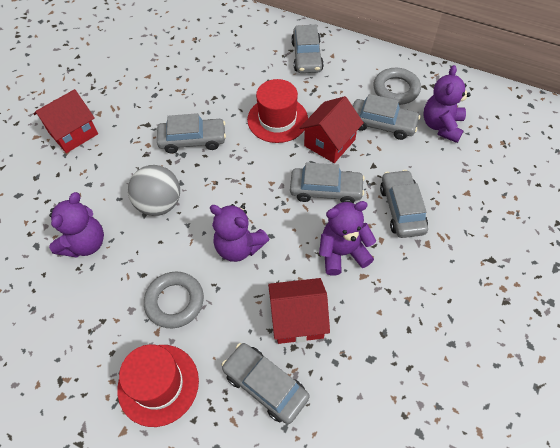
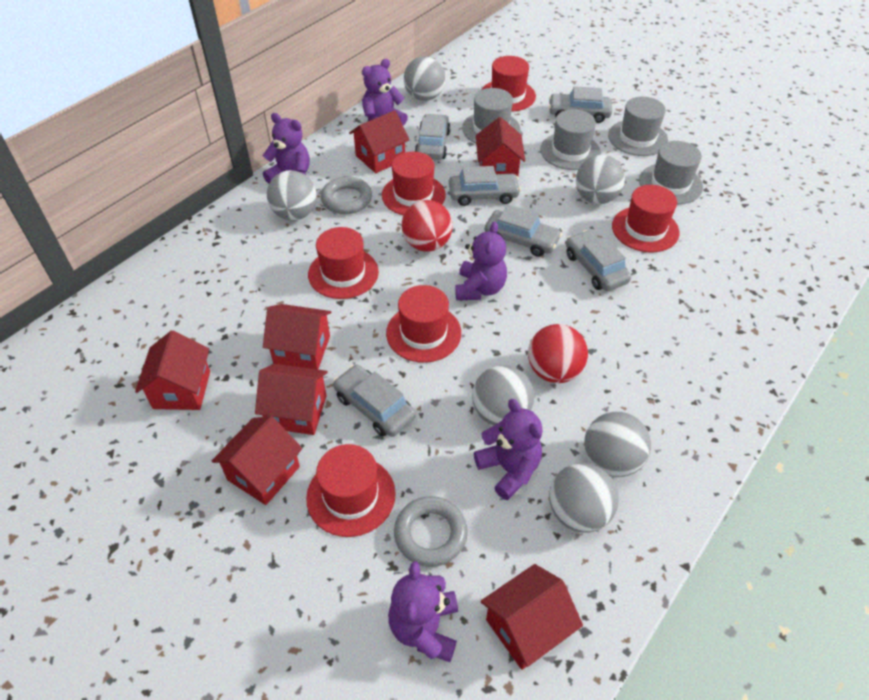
grey ball: 1 -> 6
grey hat: 0 -> 4
purple teddy bear: 4 -> 5
red ball: 0 -> 2
red hat: 2 -> 6
red house: 3 -> 7

